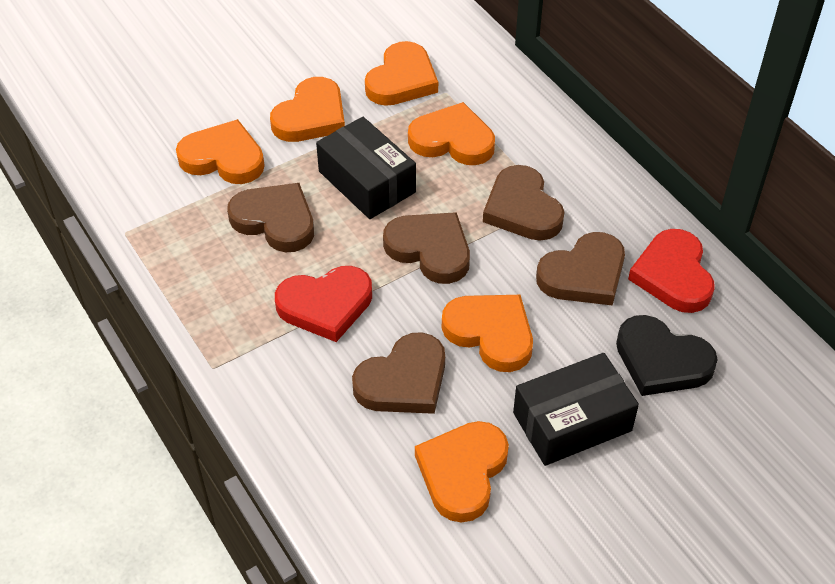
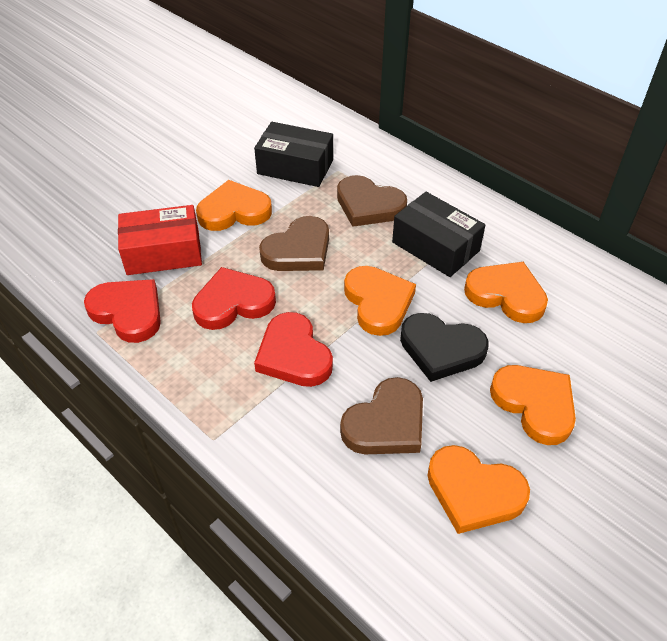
brown heart: 5 -> 3
orange heart: 6 -> 5
red box: 0 -> 1
red heart: 2 -> 3

